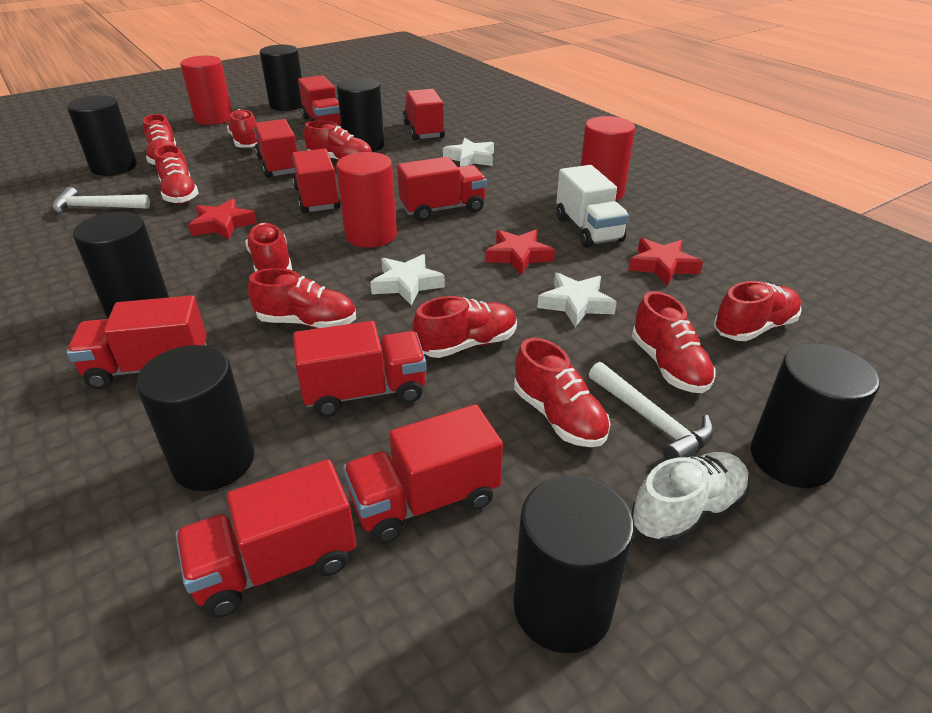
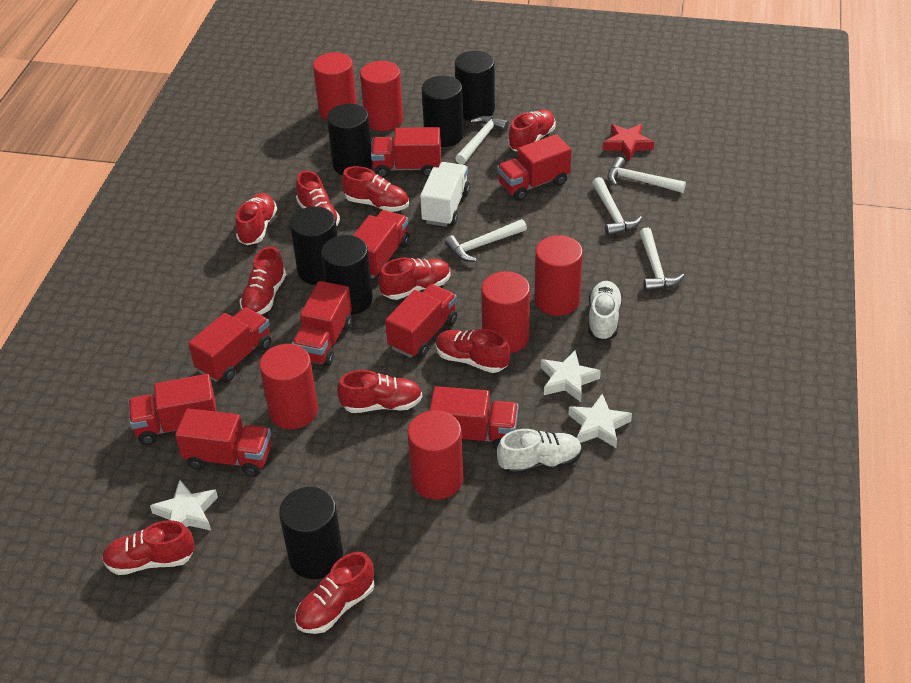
black cylinder: 7 -> 6
red cylinder: 3 -> 6
red star: 3 -> 1
white hammer: 2 -> 5
white shoe: 1 -> 2

